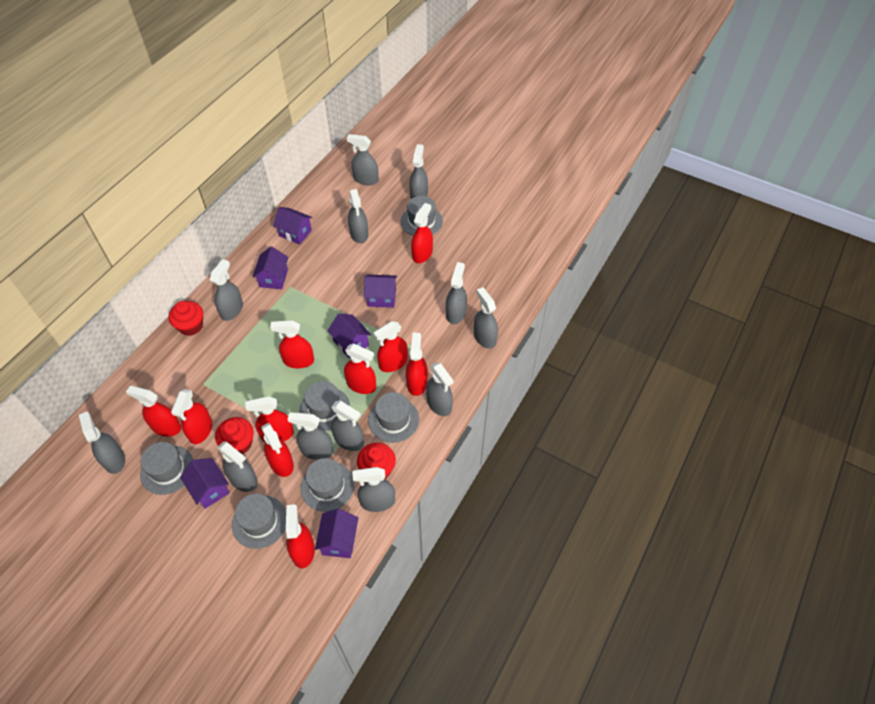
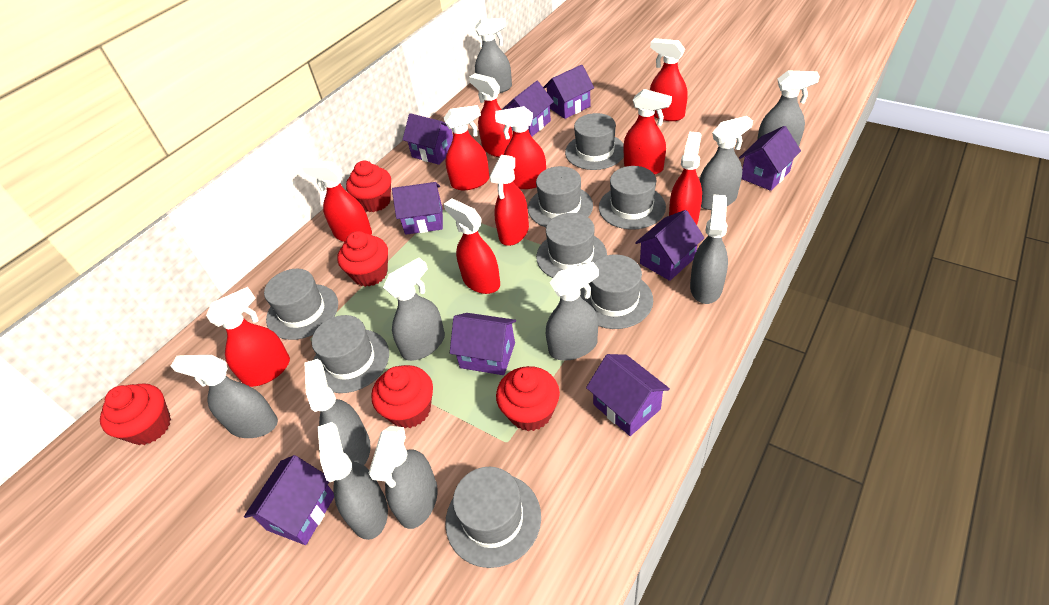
grey hat: 6 -> 8
grey spray bottle: 12 -> 10
purple house: 6 -> 9
red cupcake: 3 -> 5

